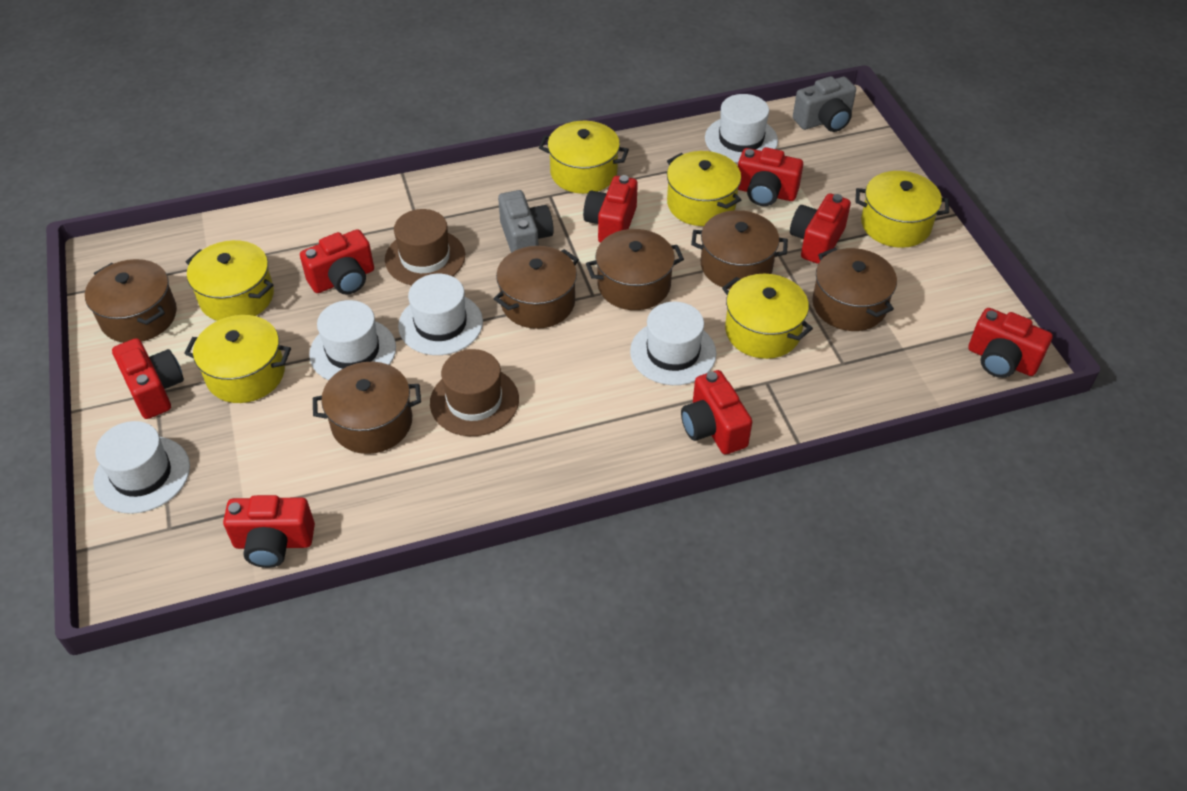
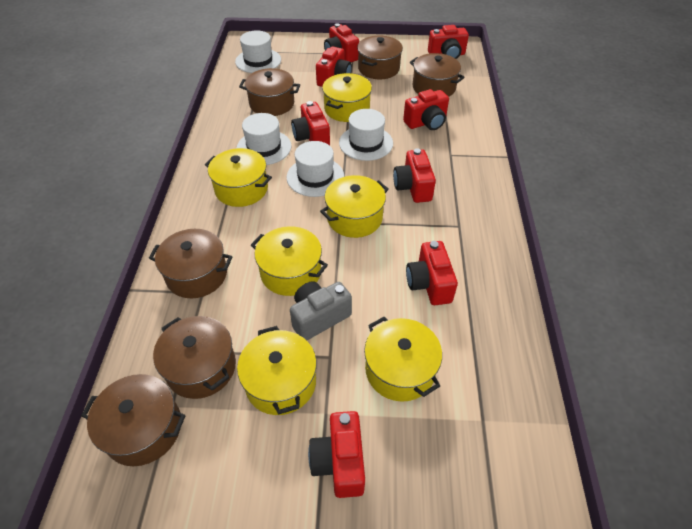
brown hat: 2 -> 0
grey camera: 2 -> 1
white hat: 5 -> 4

